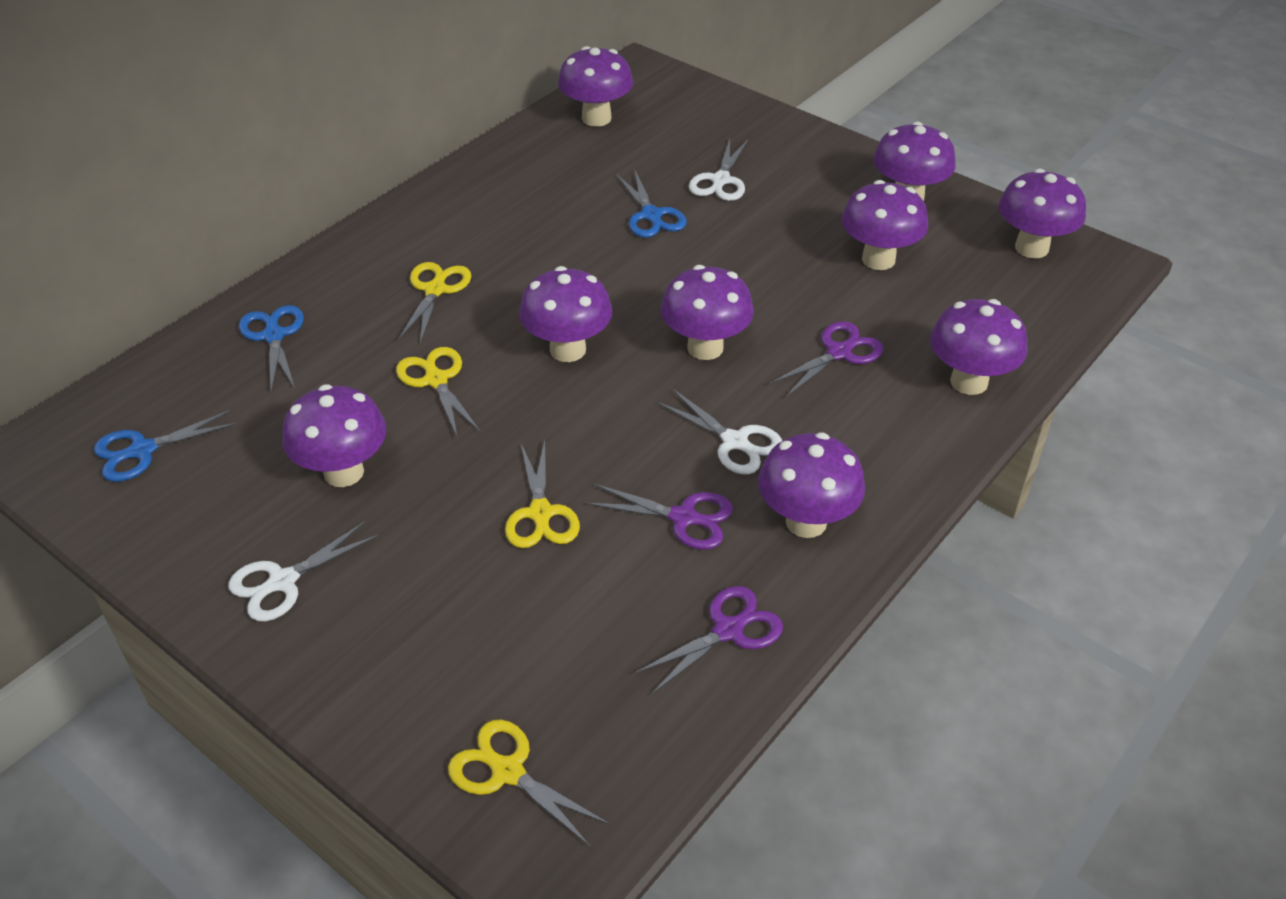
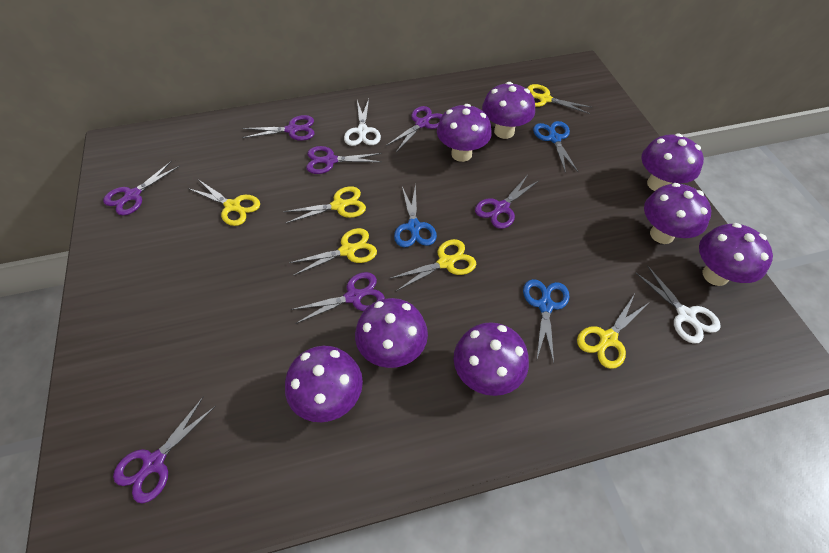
purple mushroom: 9 -> 8
purple scissors: 3 -> 7
white scissors: 3 -> 2
yellow scissors: 4 -> 6

